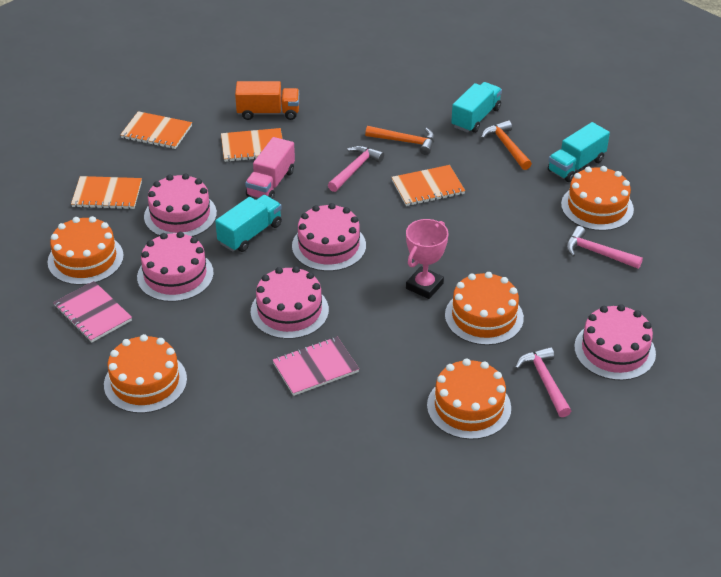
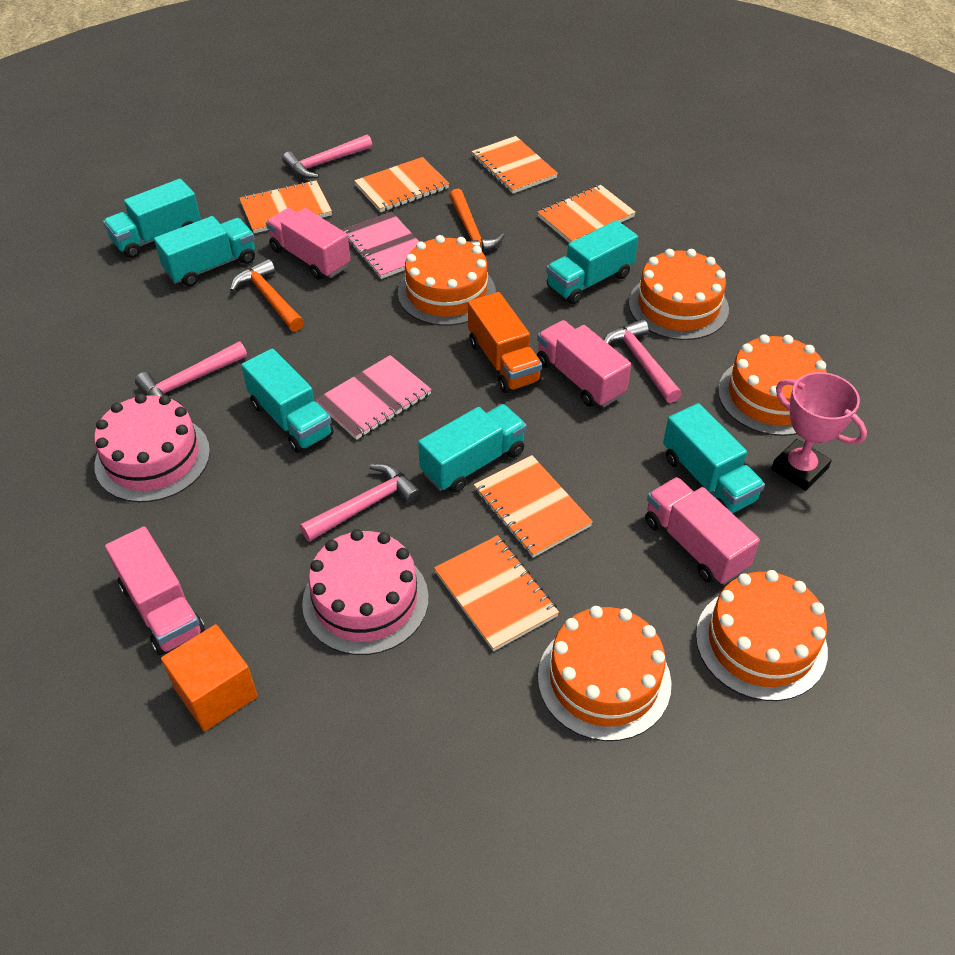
orange cube: 0 -> 1
orange notebook: 4 -> 6
pink cake: 5 -> 2
pink hammer: 3 -> 4
pink truck: 1 -> 4
turquoise truck: 3 -> 6

